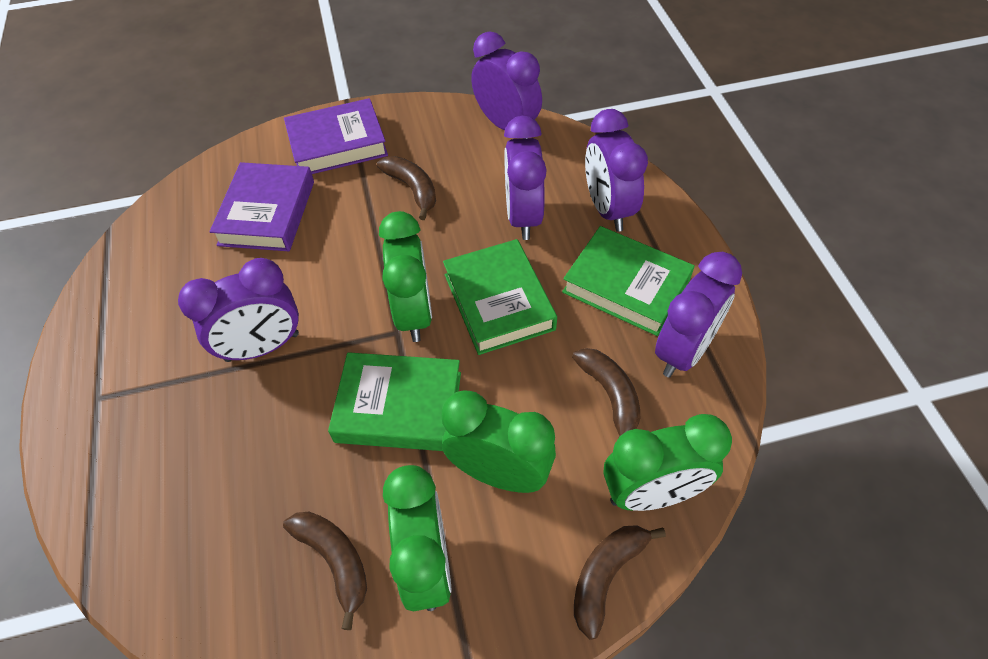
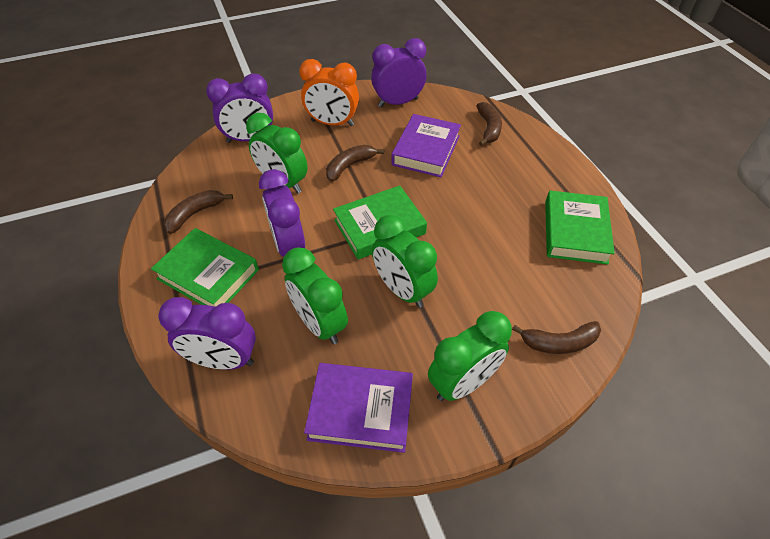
orange clock: 0 -> 1
purple clock: 5 -> 4

